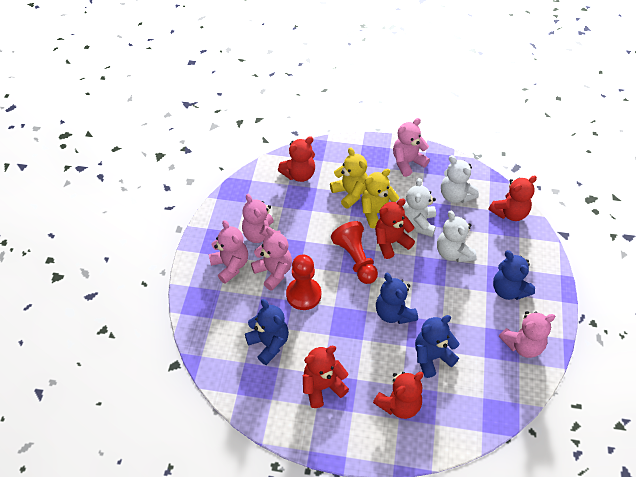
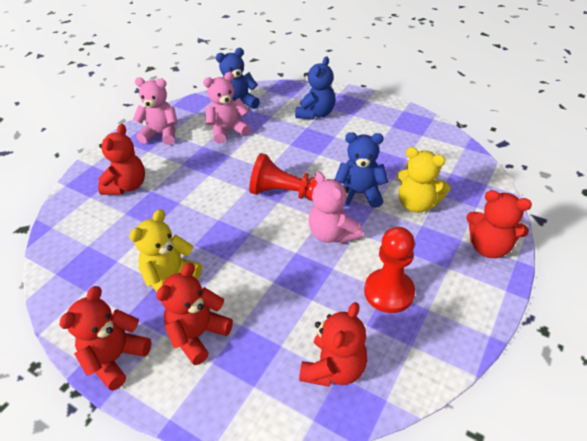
blue teddy bear: 4 -> 3
pink teddy bear: 5 -> 3
white teddy bear: 3 -> 0

